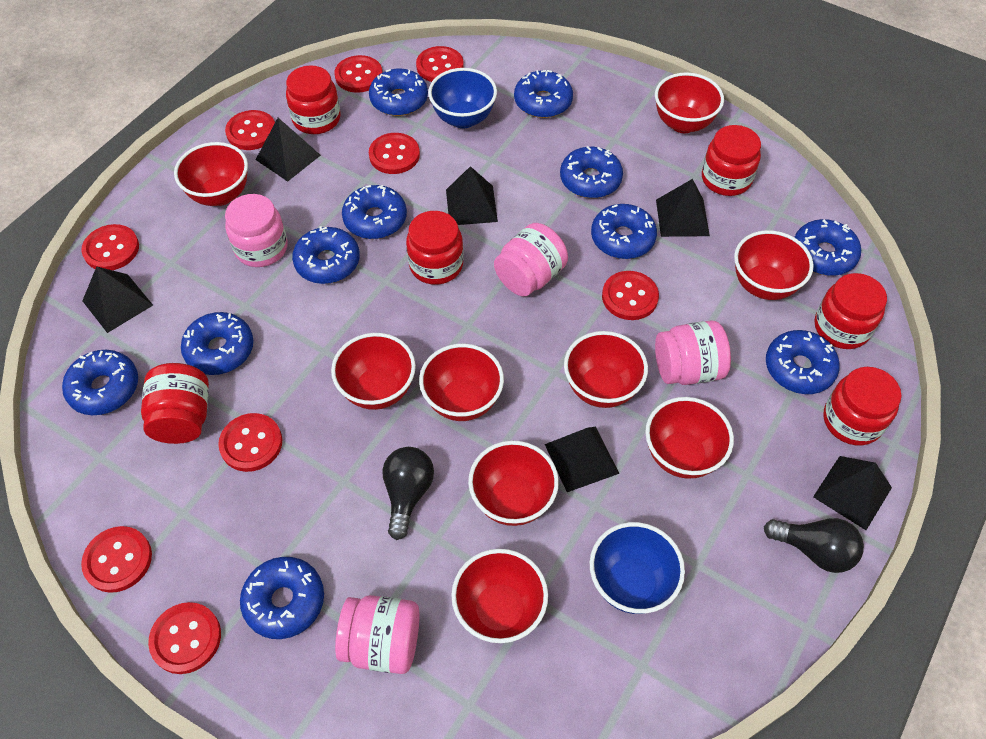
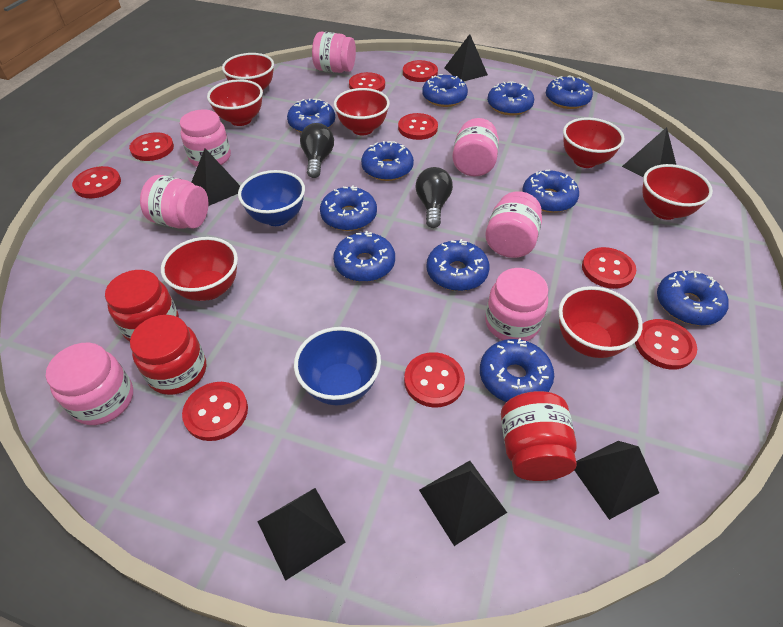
pink jar: 4 -> 7
red bowl: 9 -> 7
red jar: 6 -> 3

